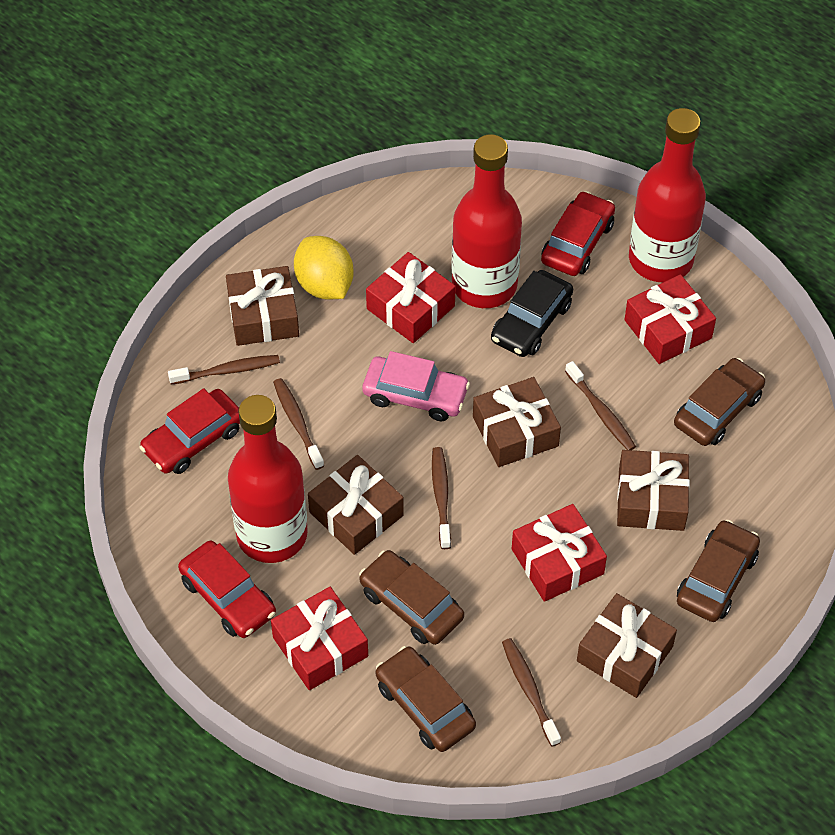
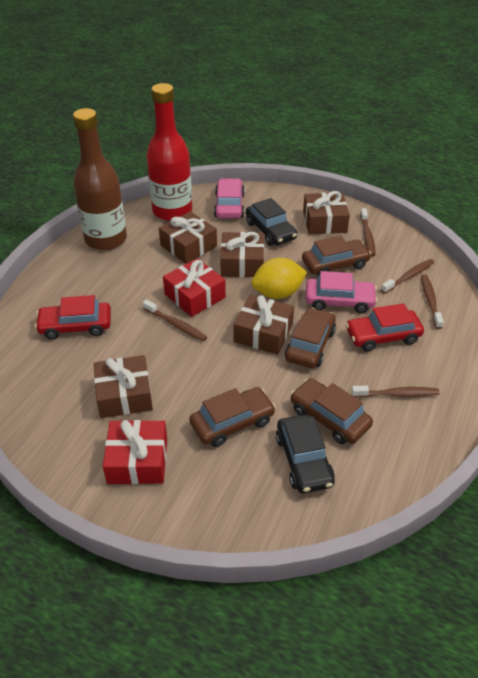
black car: 1 -> 2
brown bottle: 0 -> 1
pink car: 1 -> 2
red bottle: 3 -> 1
red car: 3 -> 2
red gift: 4 -> 2

